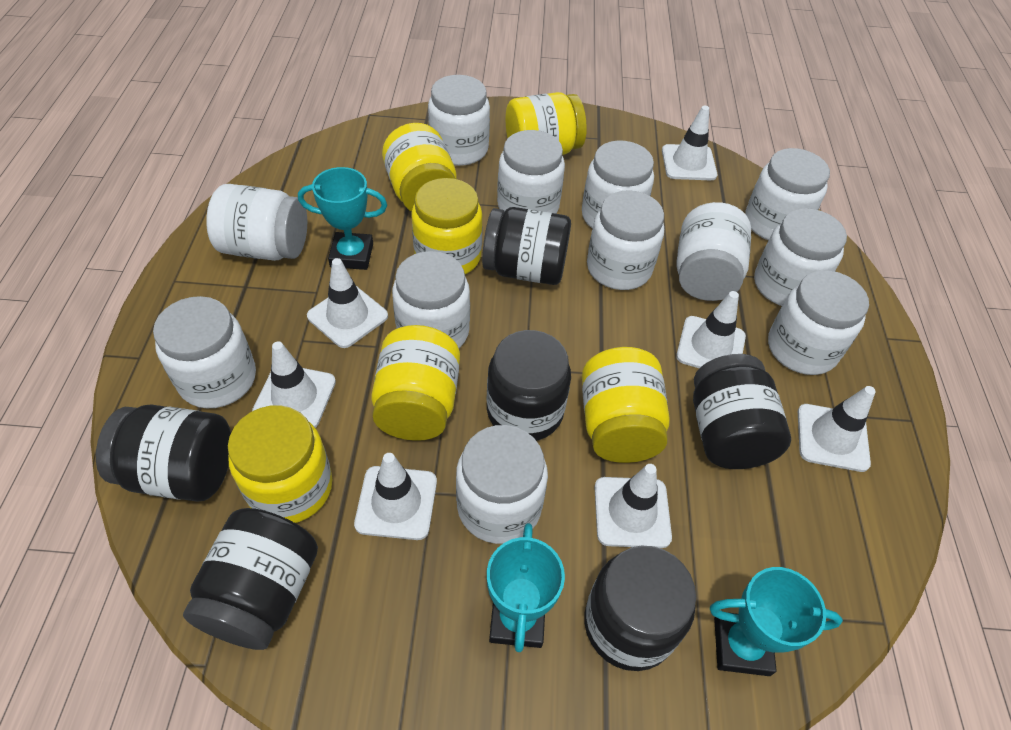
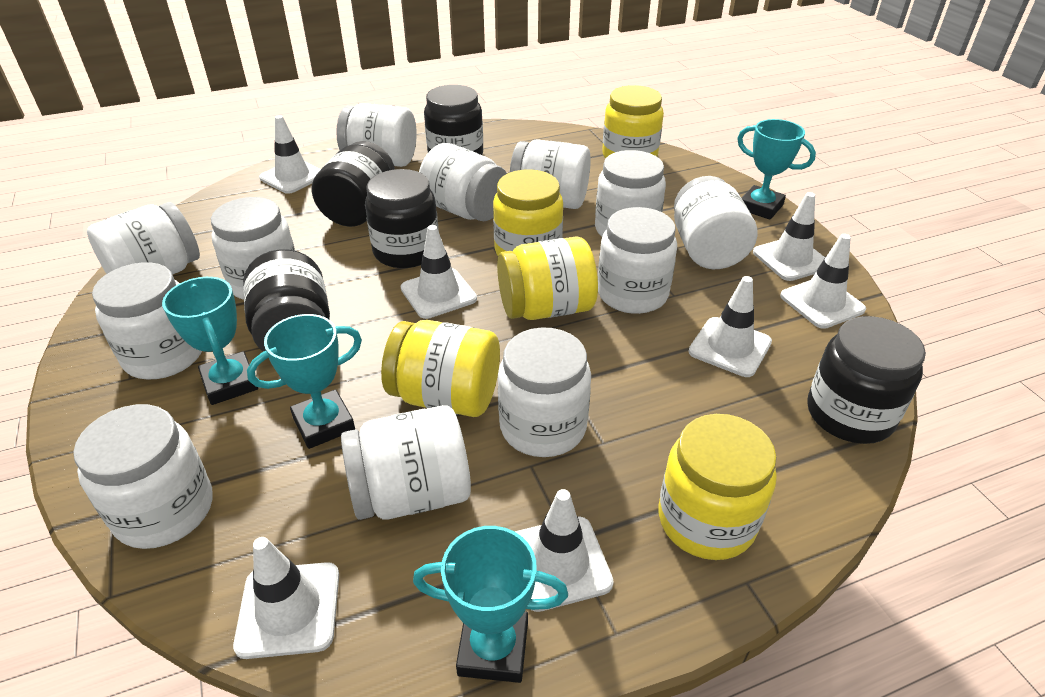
black jar: 6 -> 5
turquoise trophy: 3 -> 4
yellow jar: 6 -> 5

